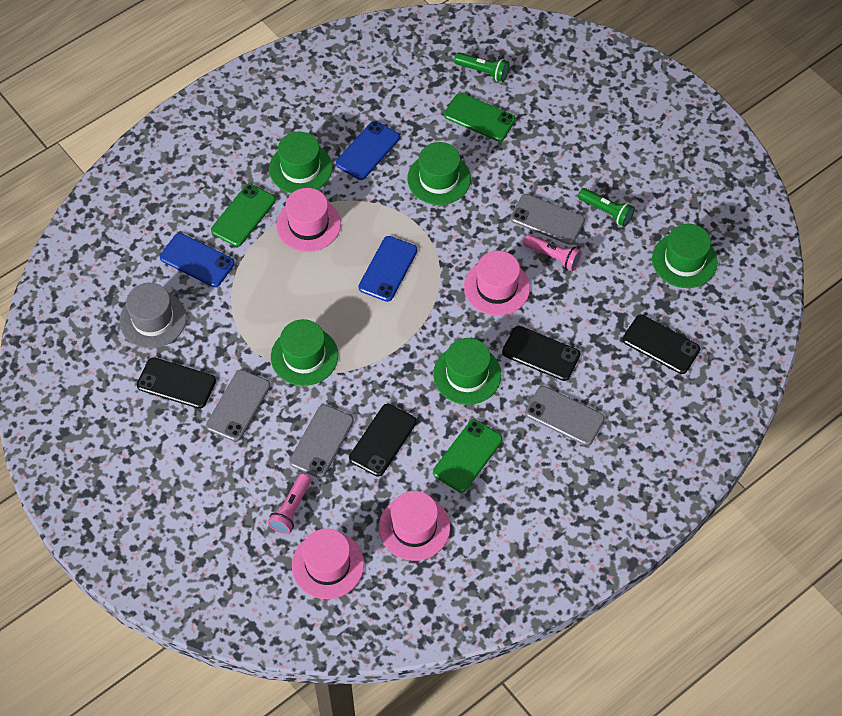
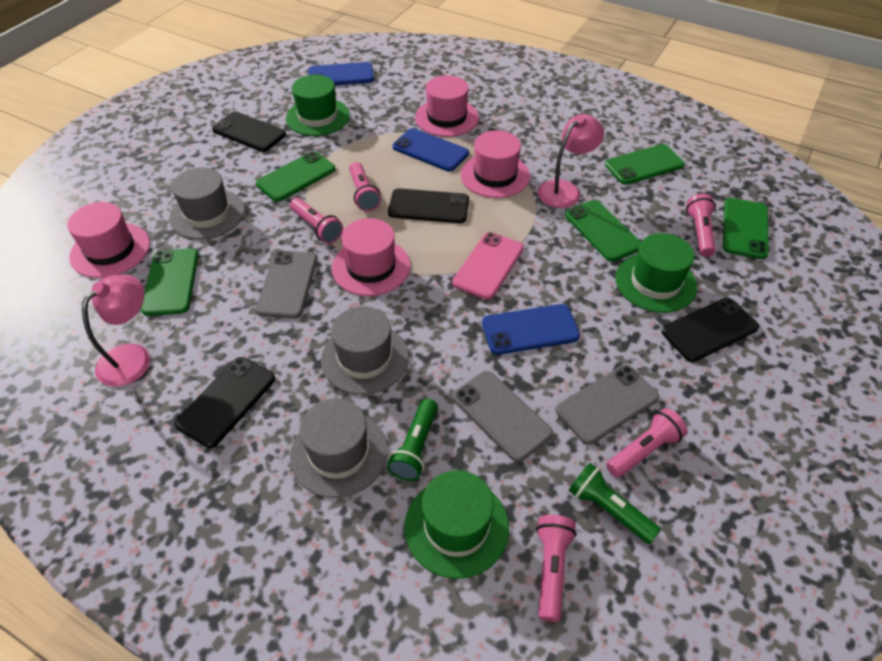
green hat: 5 -> 3
green phone: 3 -> 5
grey hat: 1 -> 3
grey phone: 4 -> 3
pink flashlight: 2 -> 5
pink lamp: 0 -> 2
pink phone: 0 -> 1

